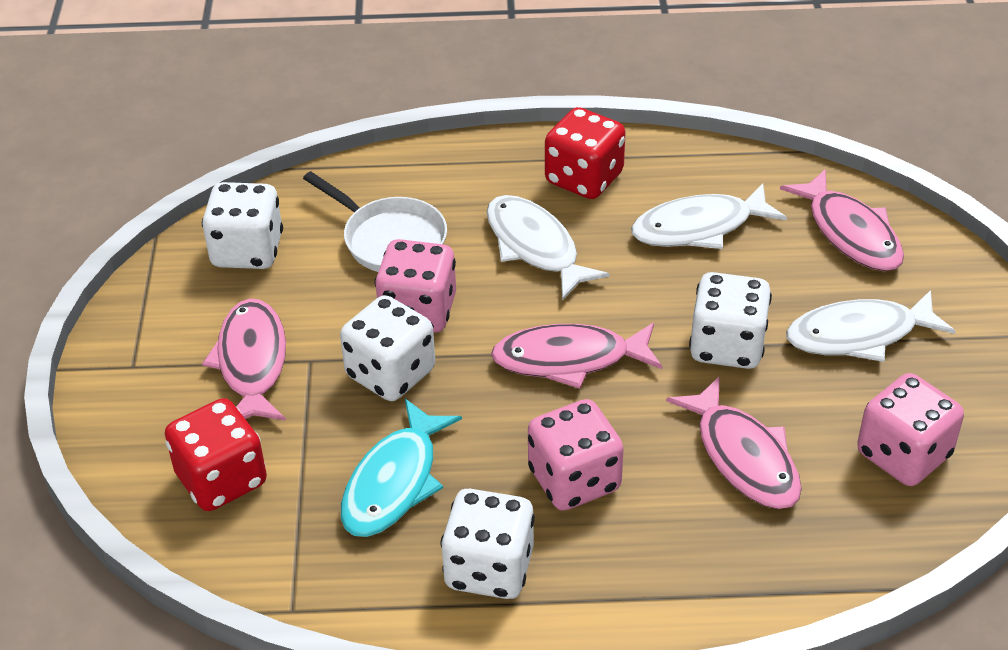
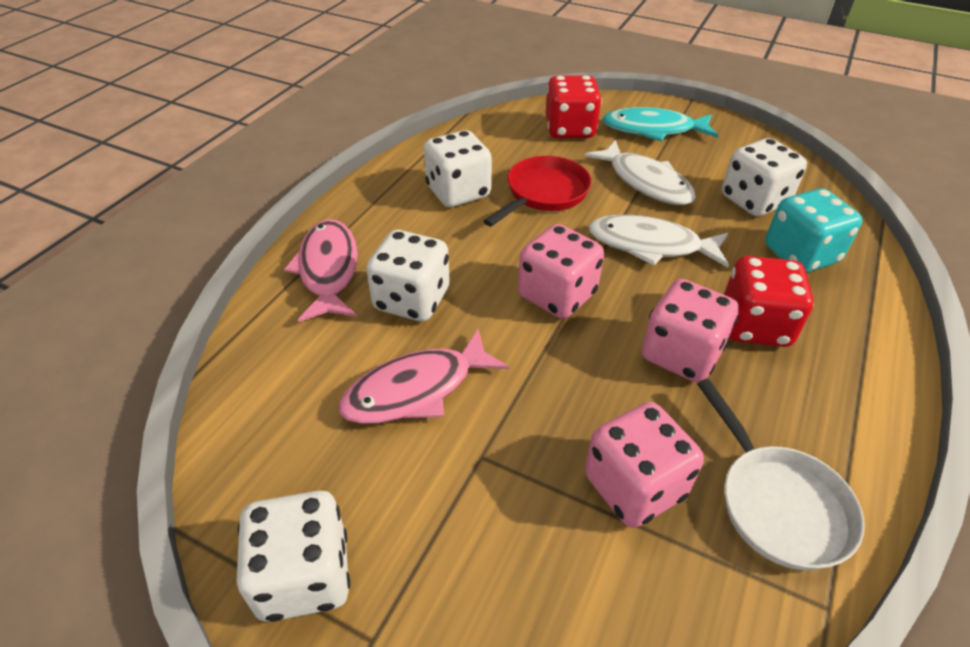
pink fish: 4 -> 2
red pan: 0 -> 1
turquoise dice: 0 -> 1
white fish: 3 -> 2

